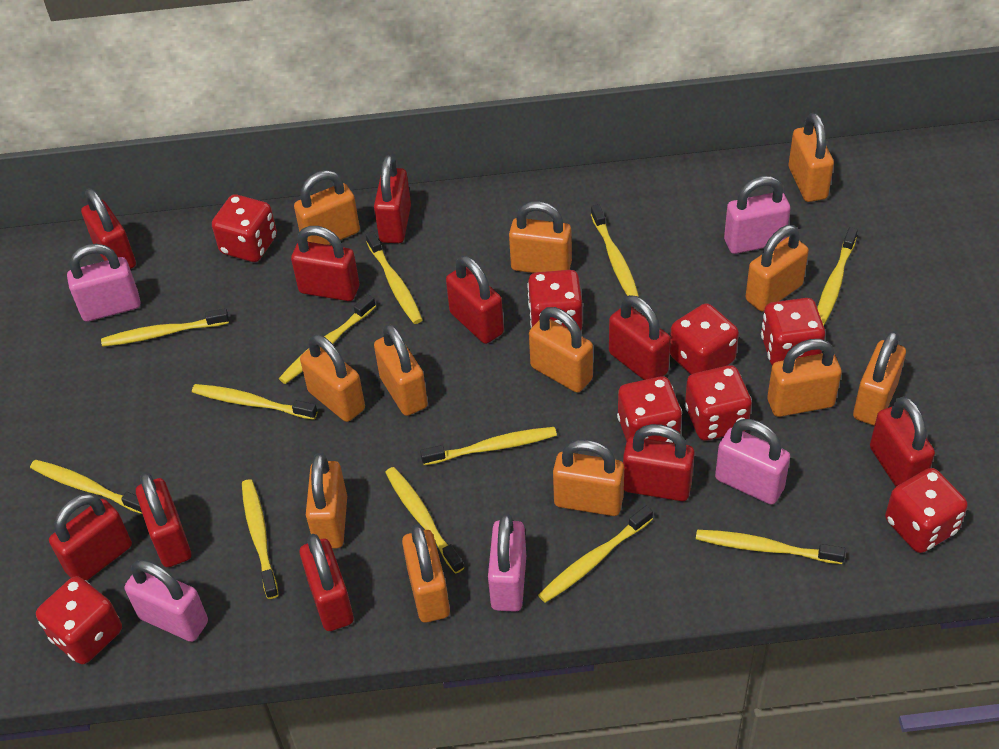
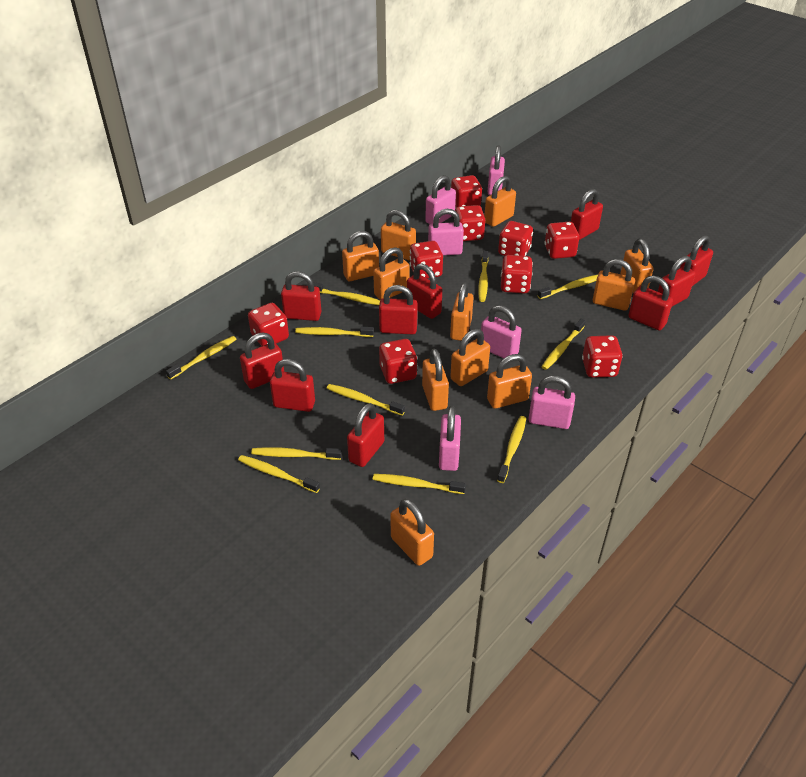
orange padlock: 12 -> 11
pink padlock: 5 -> 6
red dice: 8 -> 9
yellow toothbrush: 12 -> 11

